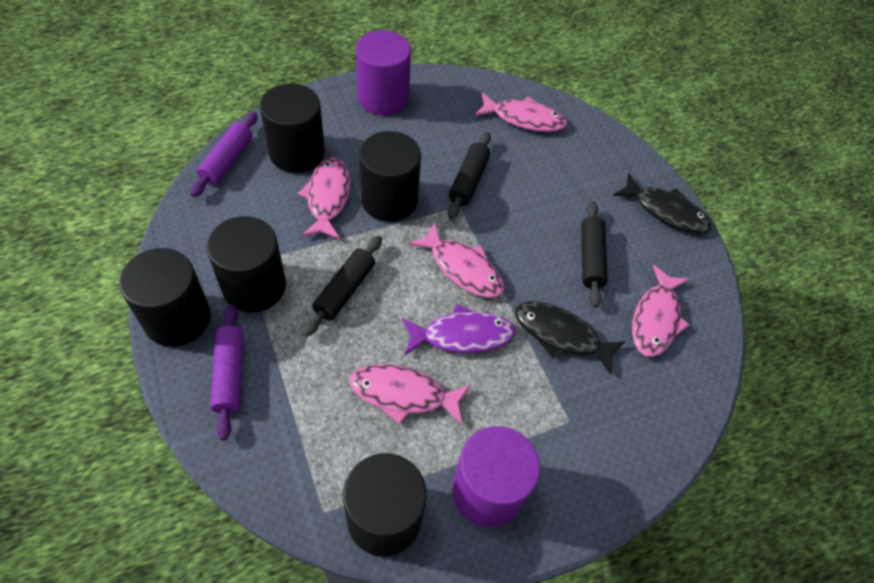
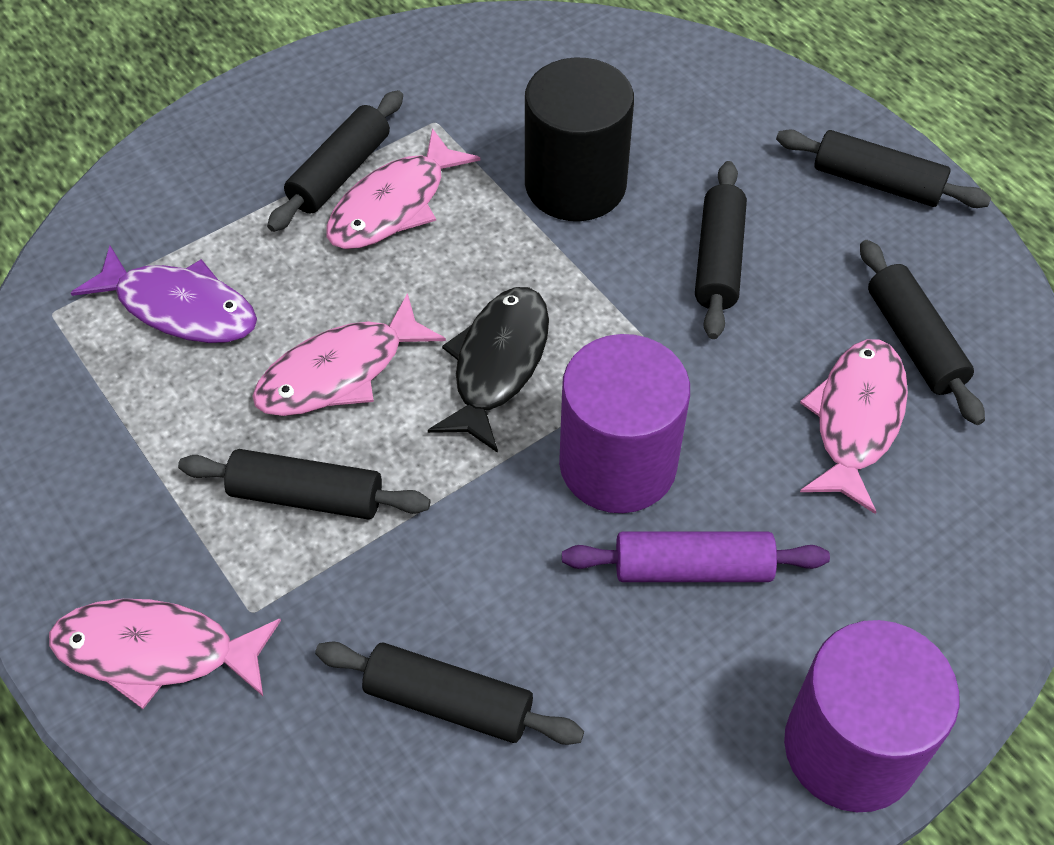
black cylinder: 5 -> 1
black fish: 2 -> 1
black rolling pin: 3 -> 6
pink fish: 5 -> 4
purple rolling pin: 2 -> 1

